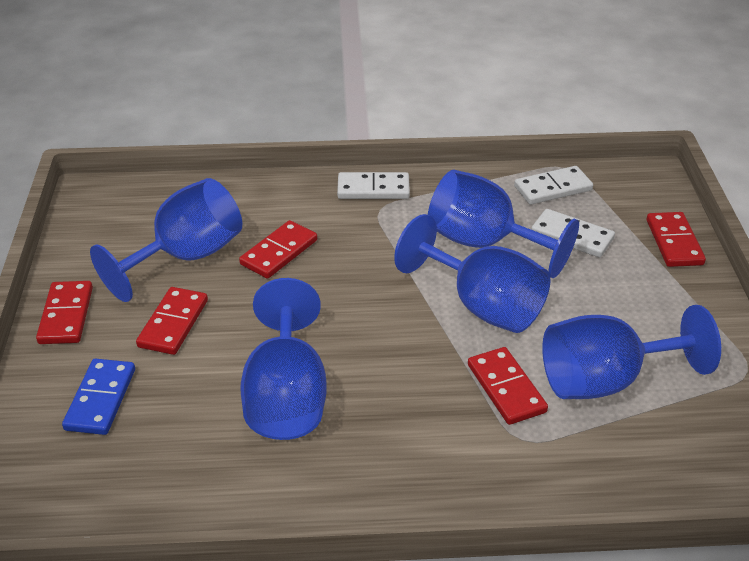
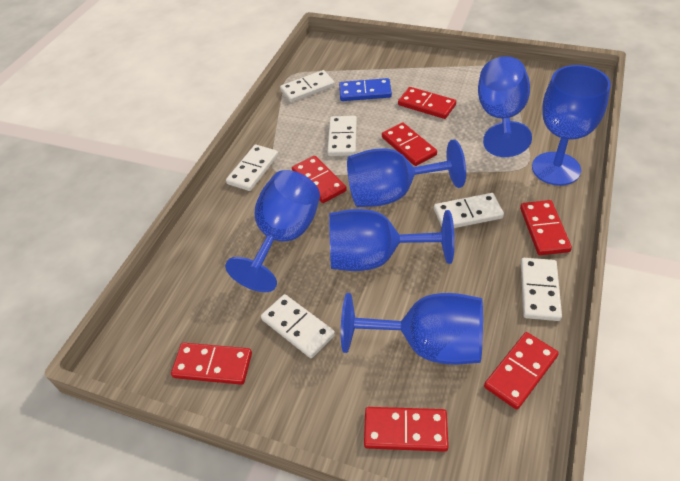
blue goblet: 5 -> 6
red domino: 5 -> 7
white domino: 3 -> 6

